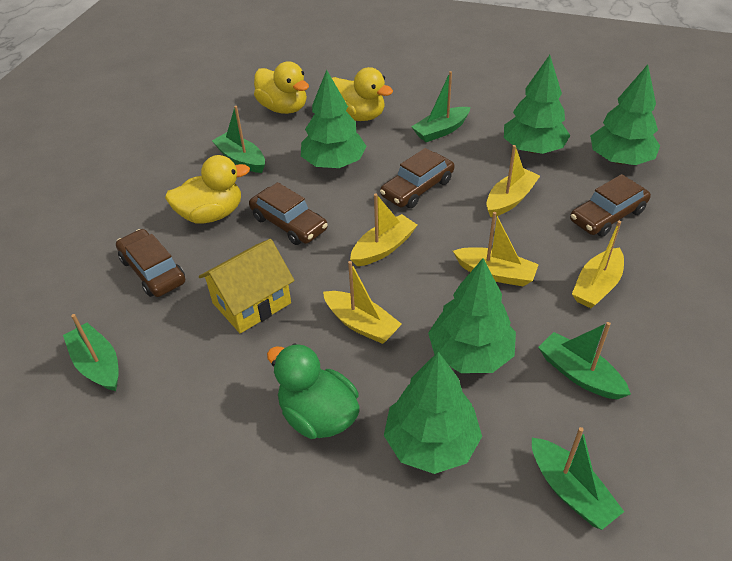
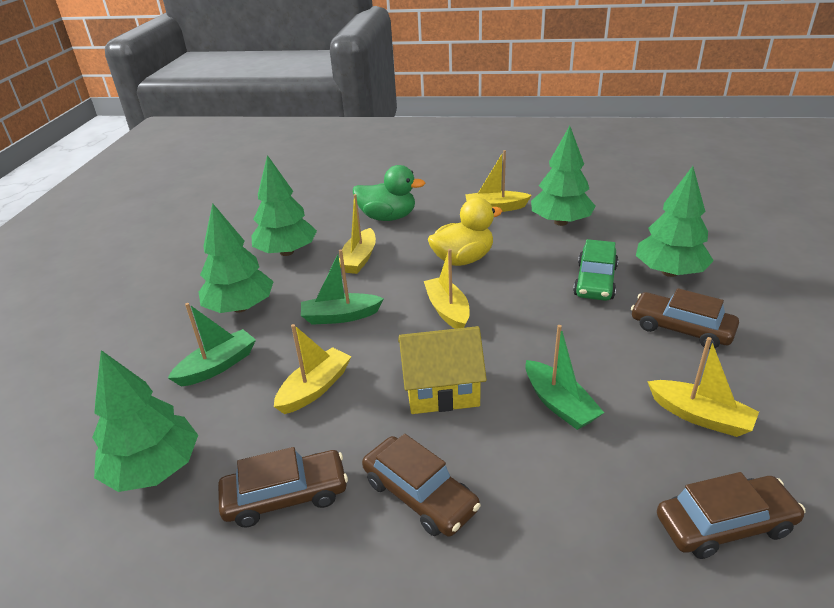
green boat: 5 -> 3
green car: 0 -> 1
yellow duck: 3 -> 1

